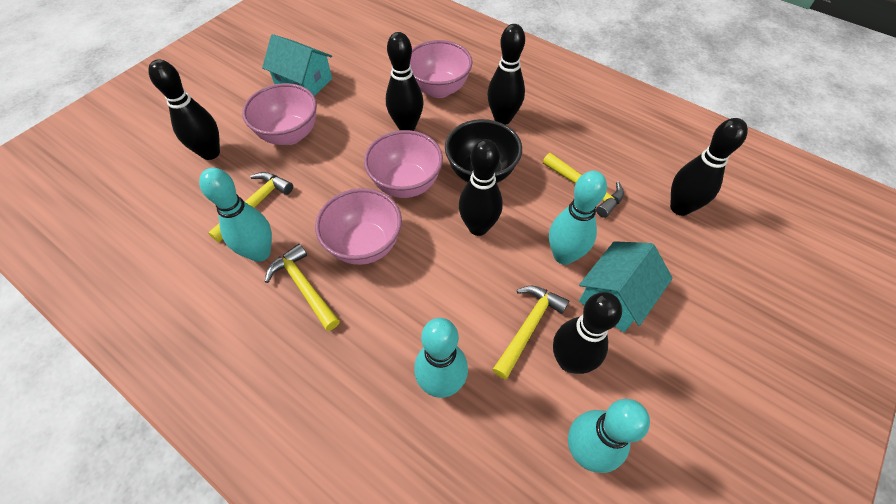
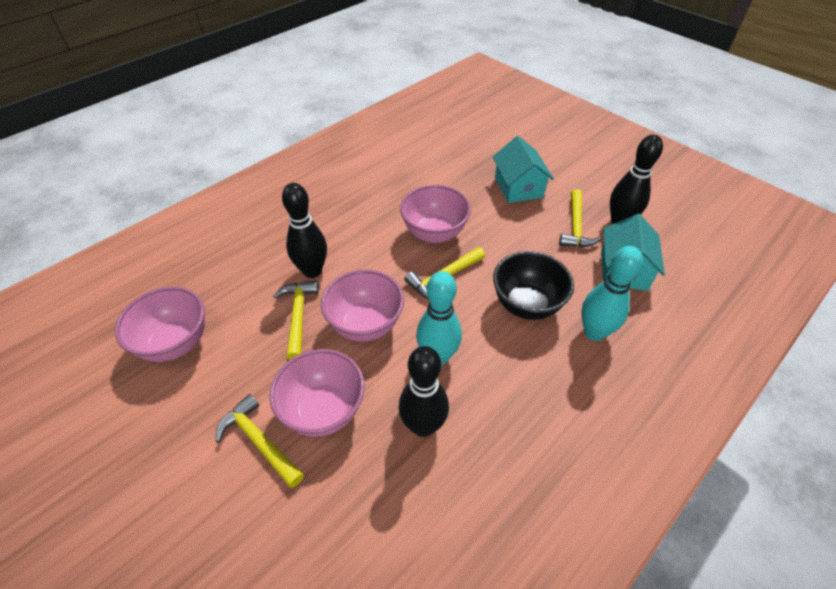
black bowling pin: 6 -> 3
turquoise bowling pin: 4 -> 2

